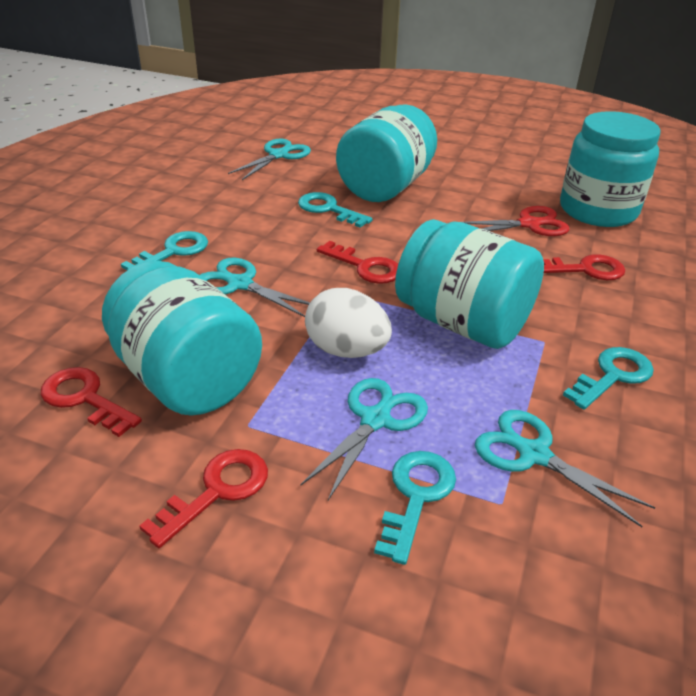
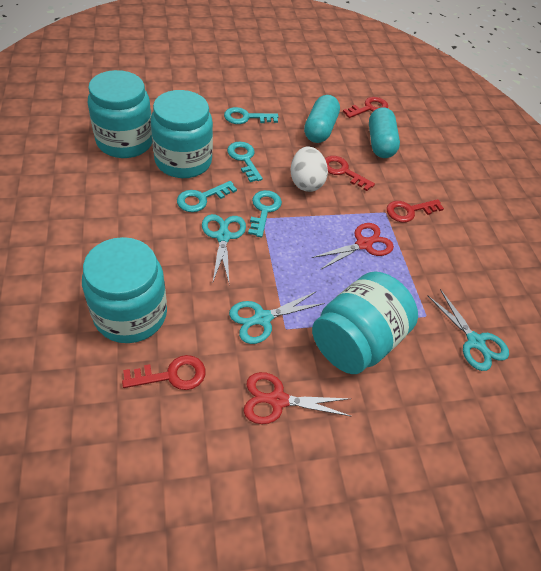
red scissors: 1 -> 2
turquoise capsule: 0 -> 2
turquoise scissors: 4 -> 3

